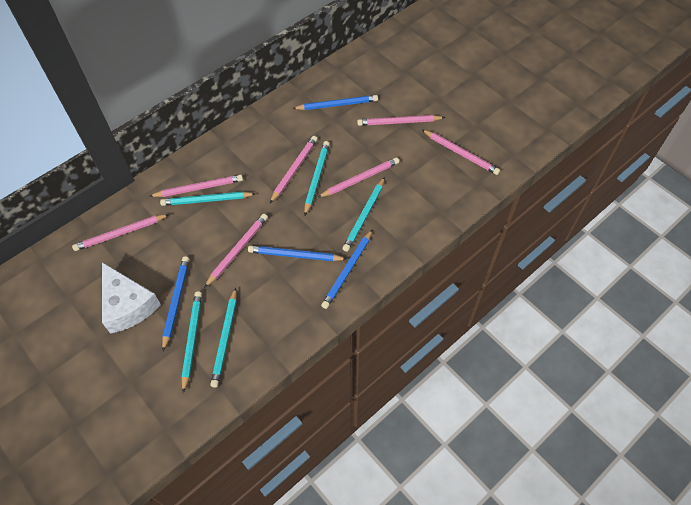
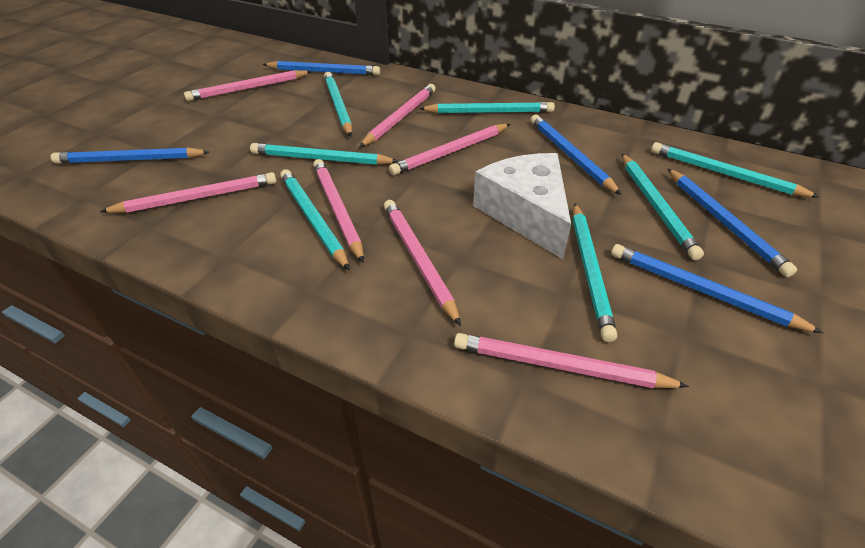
blue pencil: 4 -> 5
turquoise pencil: 5 -> 7

